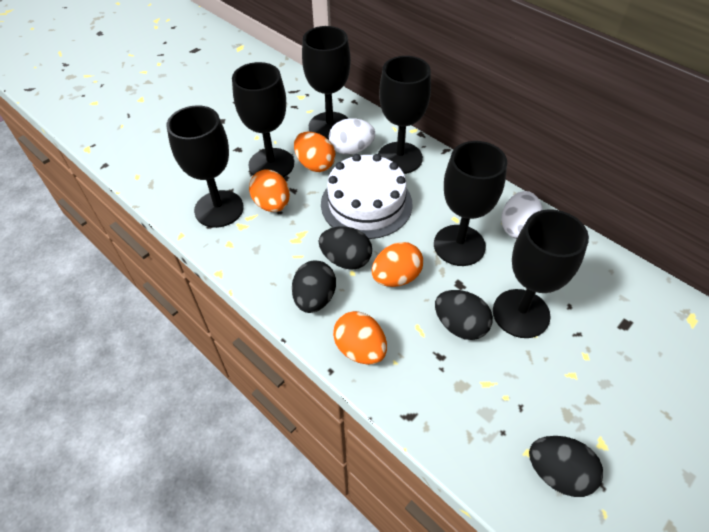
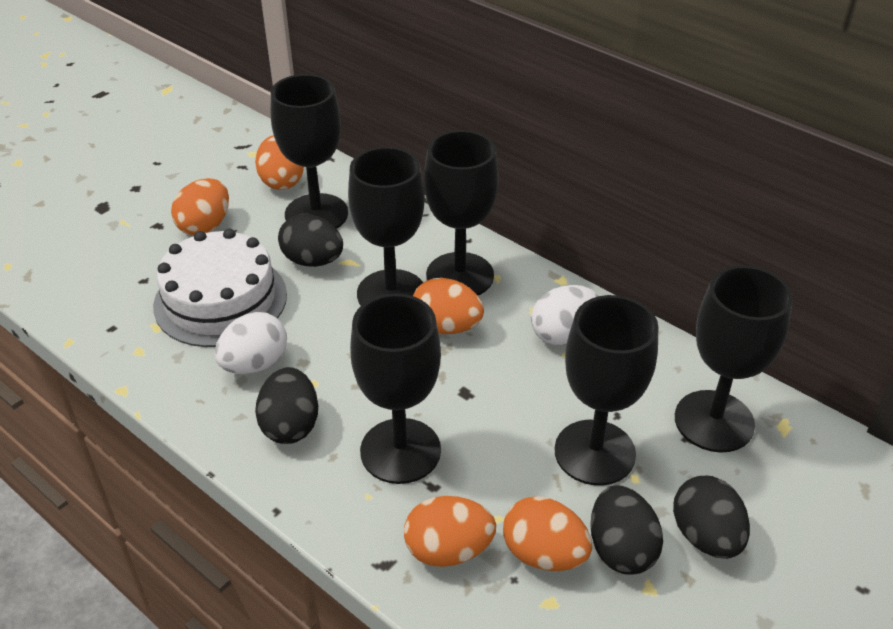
orange egg: 4 -> 5

